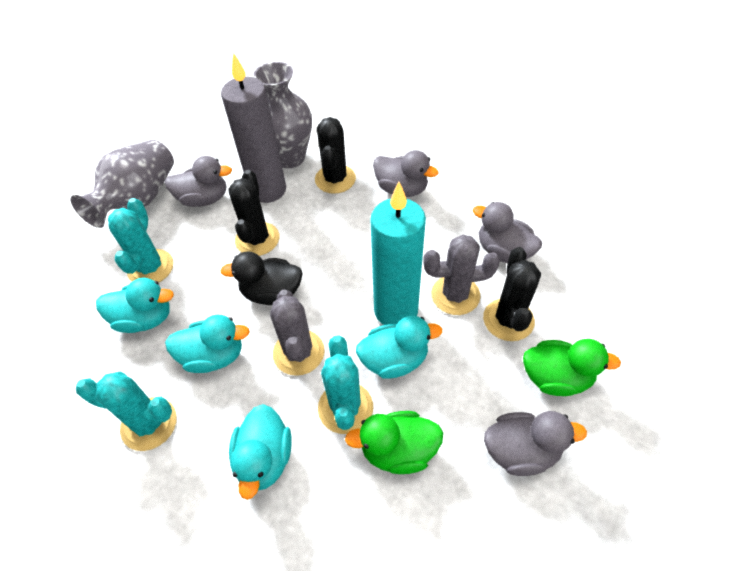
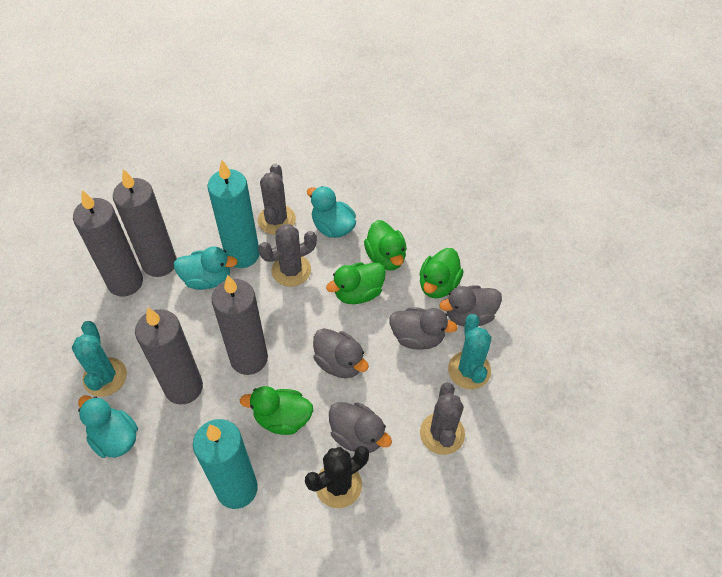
black cactus: 3 -> 1
black duck: 1 -> 0
green duck: 2 -> 4
grey cactus: 2 -> 3
grey candle: 1 -> 4
grey vase: 2 -> 0
turquoise cactus: 3 -> 2
turquoise candle: 1 -> 2
turquoise duck: 4 -> 3

